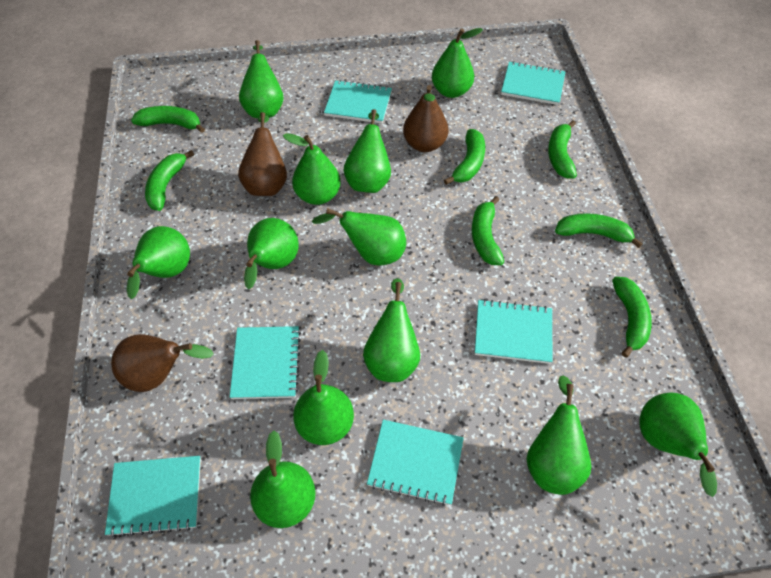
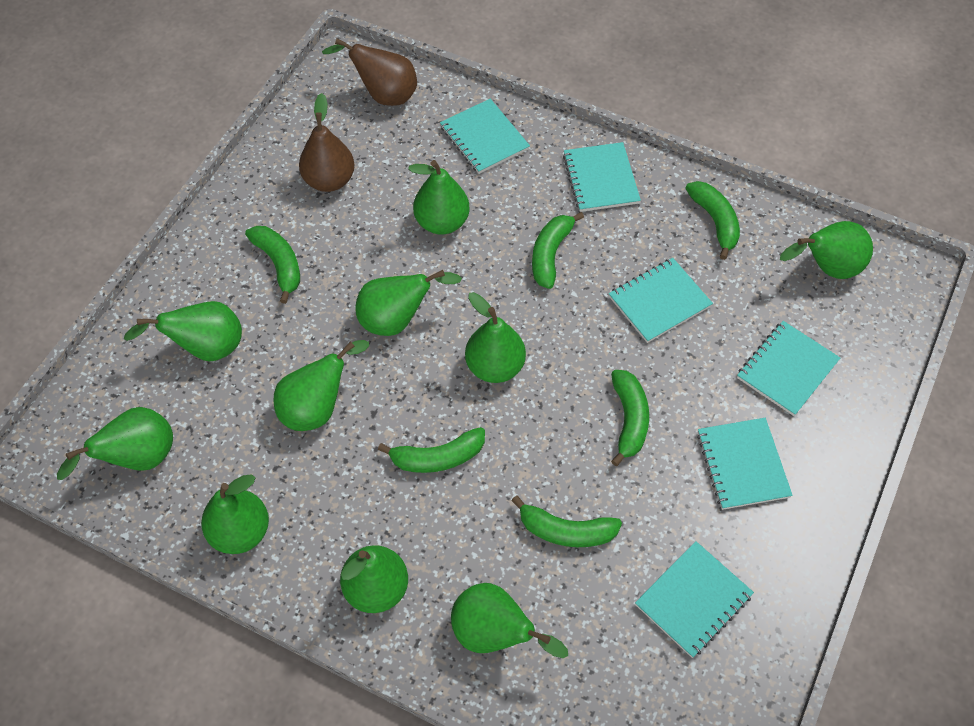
brown pear: 3 -> 2
green banana: 7 -> 6
green pear: 12 -> 10

